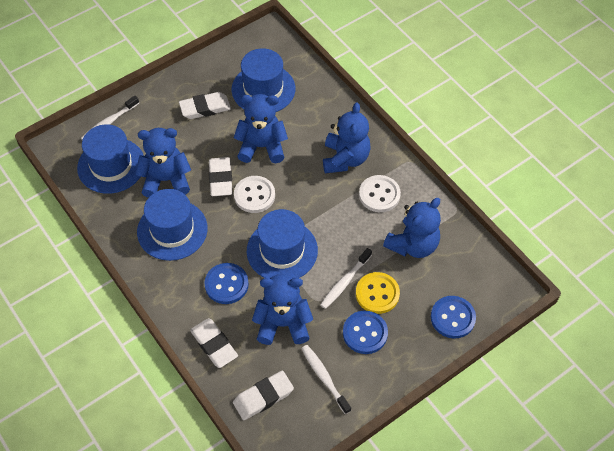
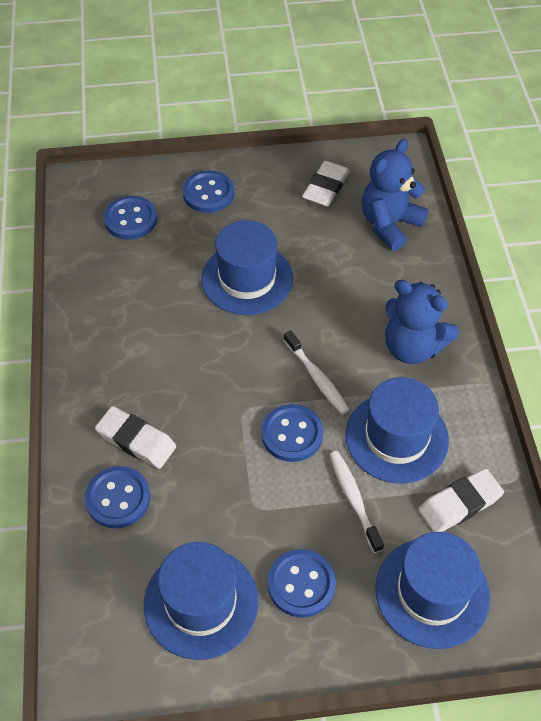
blue button: 3 -> 5
blue teddy bear: 5 -> 2
white button: 2 -> 0
white eraser: 4 -> 3
white toothbrush: 3 -> 2
yellow button: 1 -> 0

